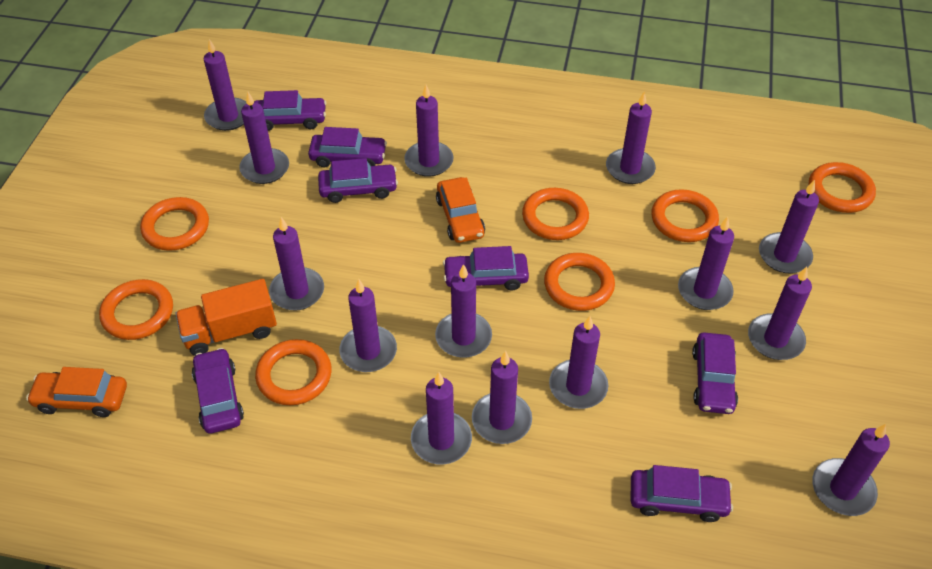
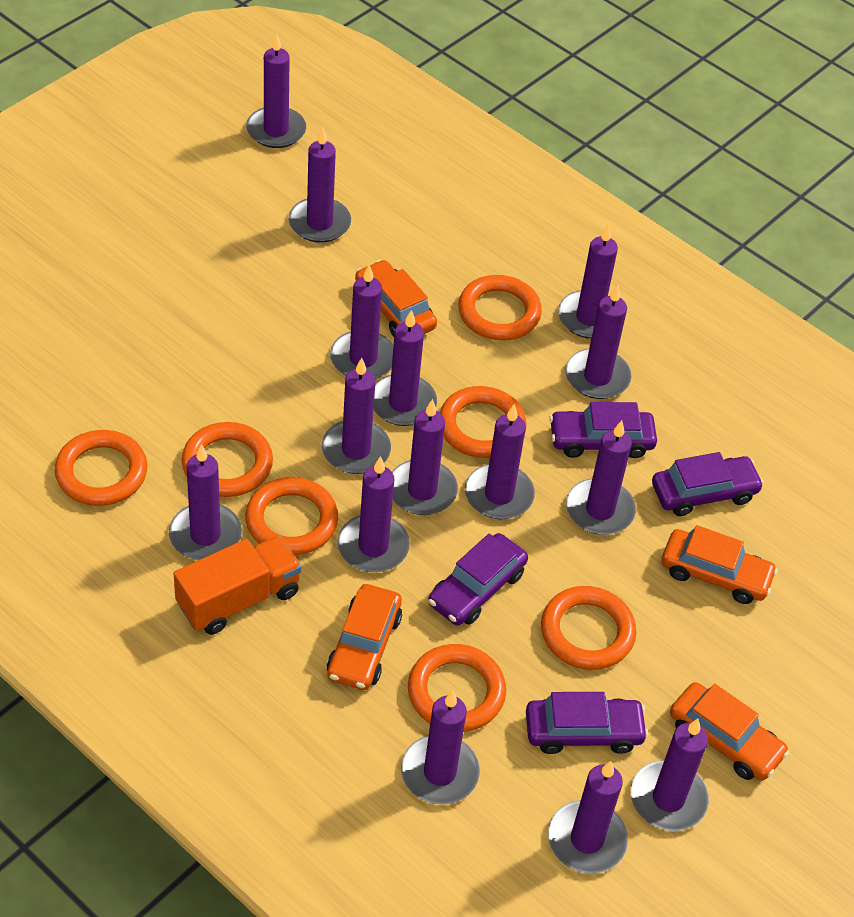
orange car: 2 -> 4
purple candle: 14 -> 15
purple car: 7 -> 4

